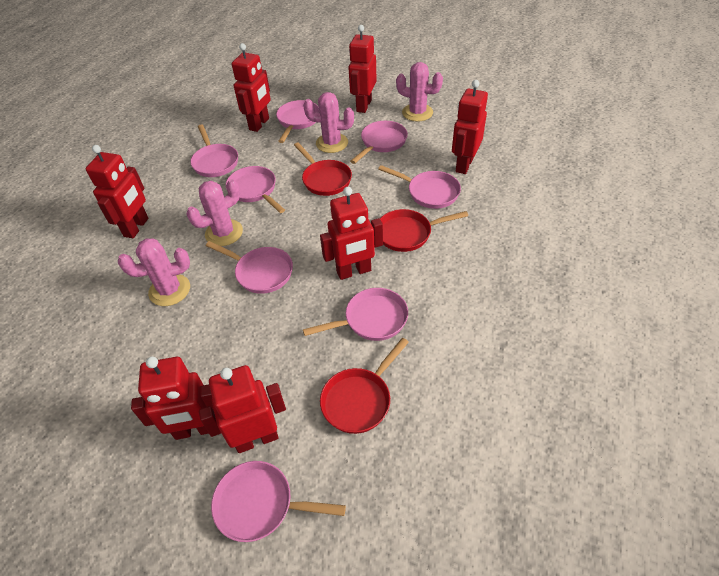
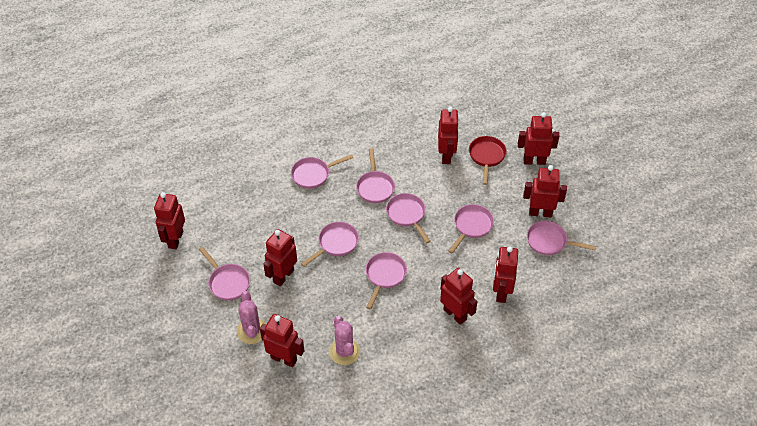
pink cactus: 4 -> 2
red pan: 3 -> 1
red robot: 7 -> 8

